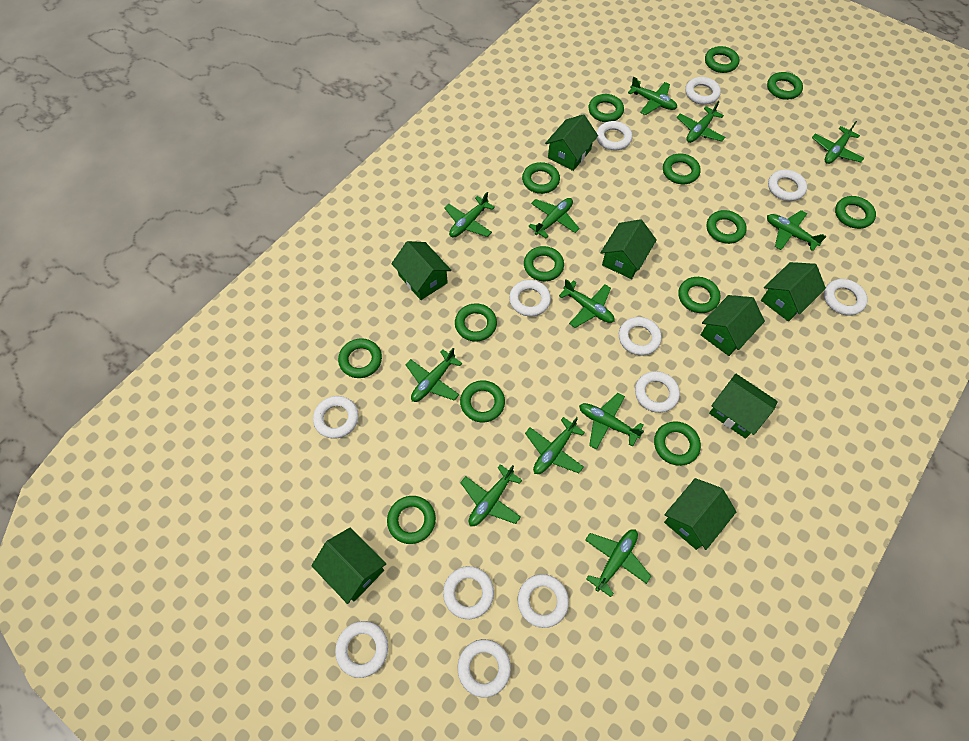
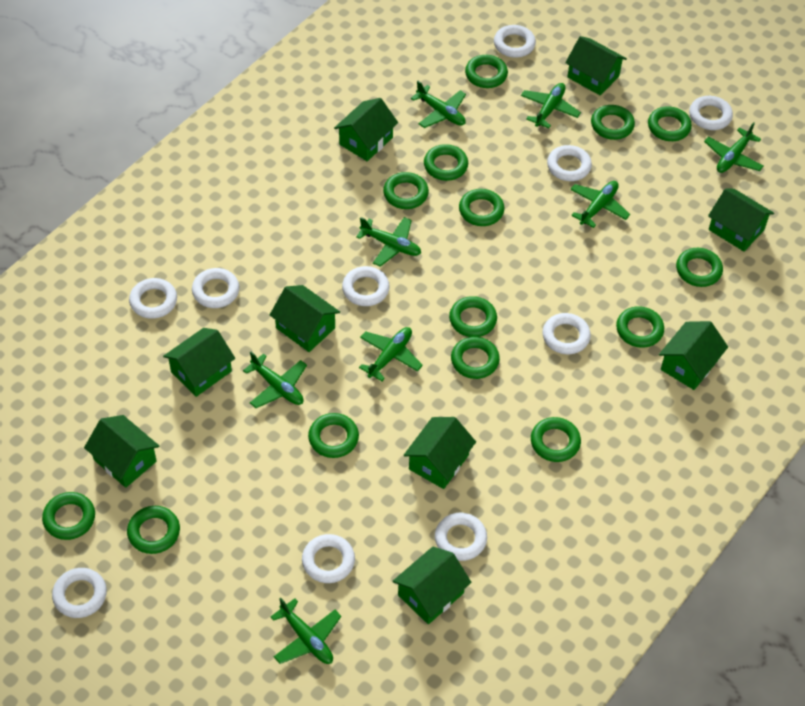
green house: 8 -> 9
green plane: 12 -> 8
white ring: 12 -> 10

